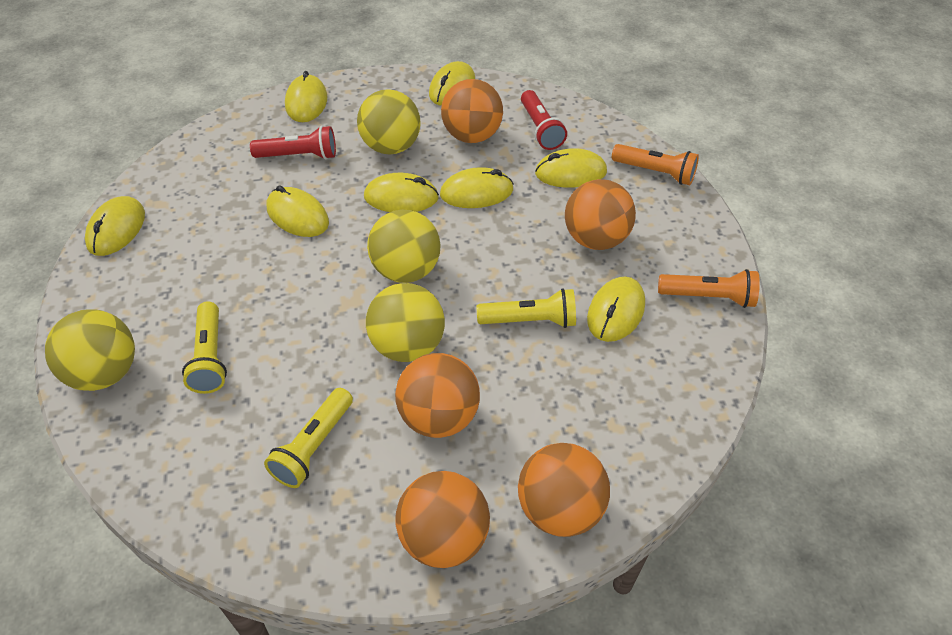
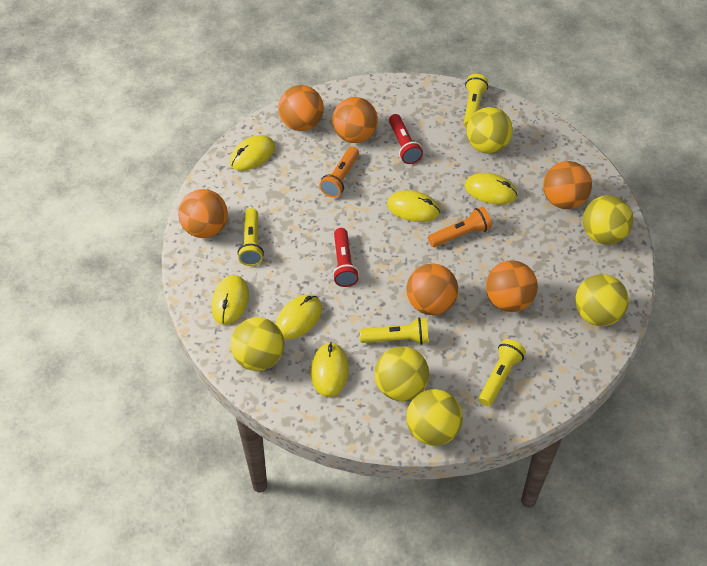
orange ball: 5 -> 6
yellow ball: 4 -> 6
yellow flashlight: 3 -> 4
yellow mouse: 8 -> 6

